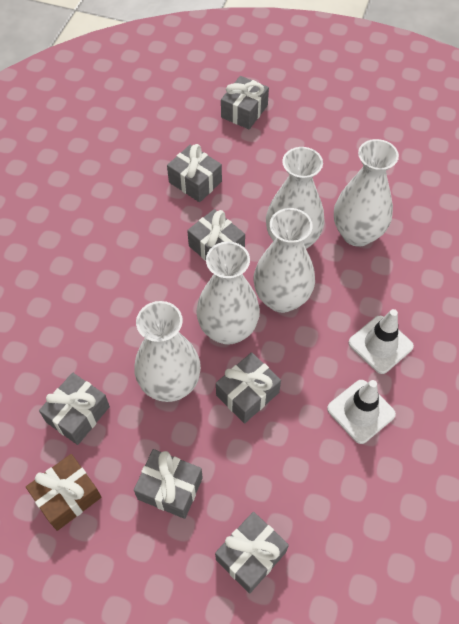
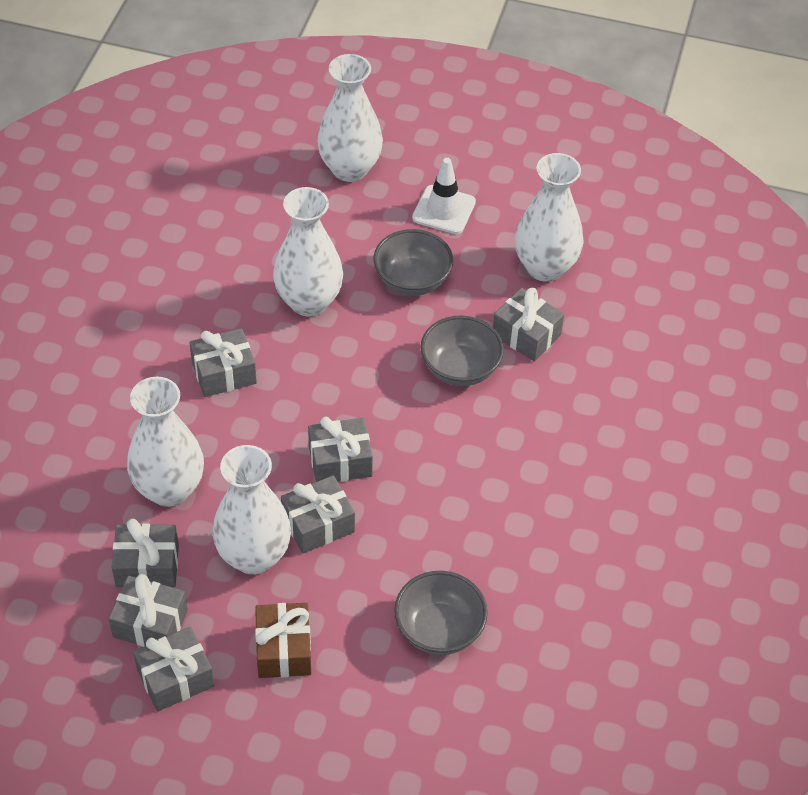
grey bowl: 0 -> 3
white traffic cone: 2 -> 1

